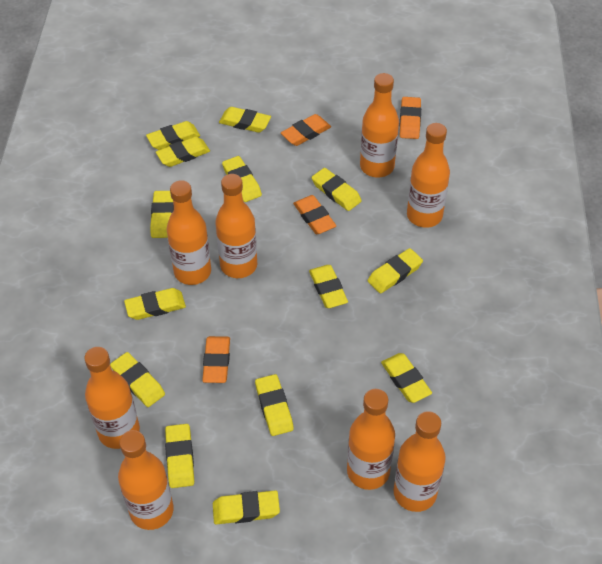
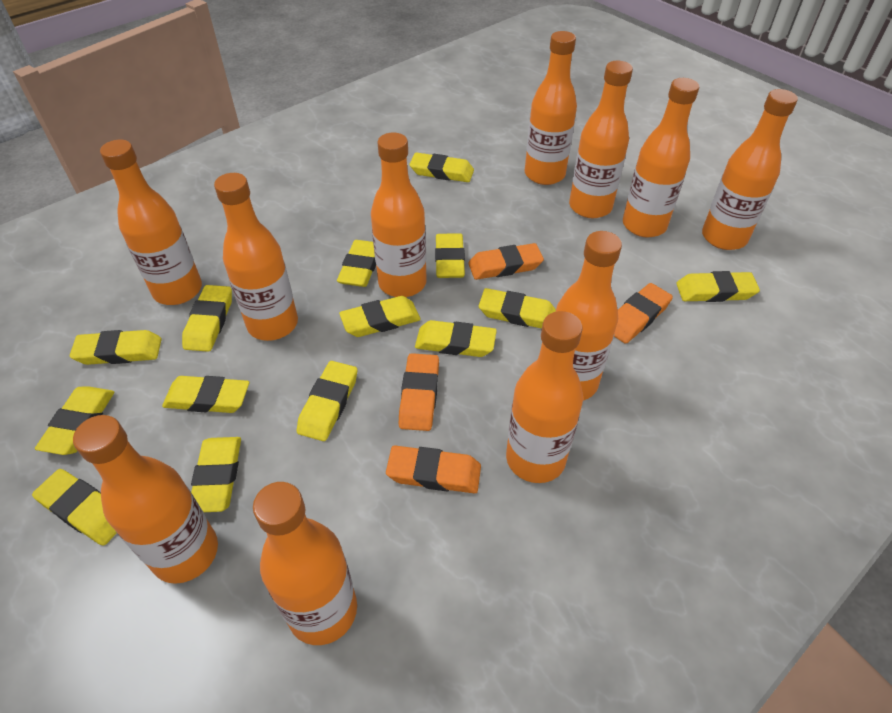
orange bottle: 8 -> 11

